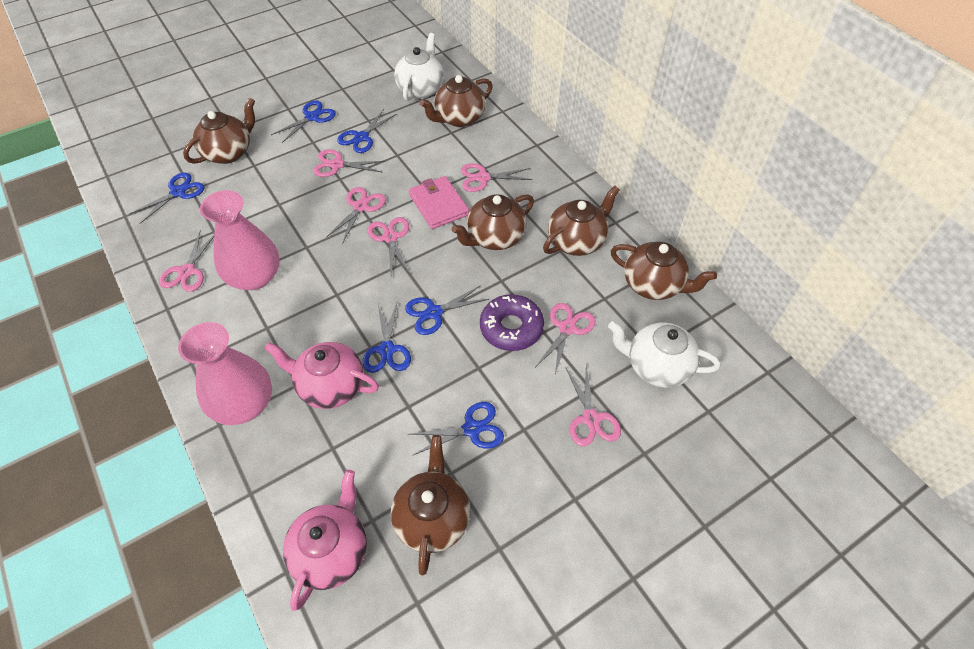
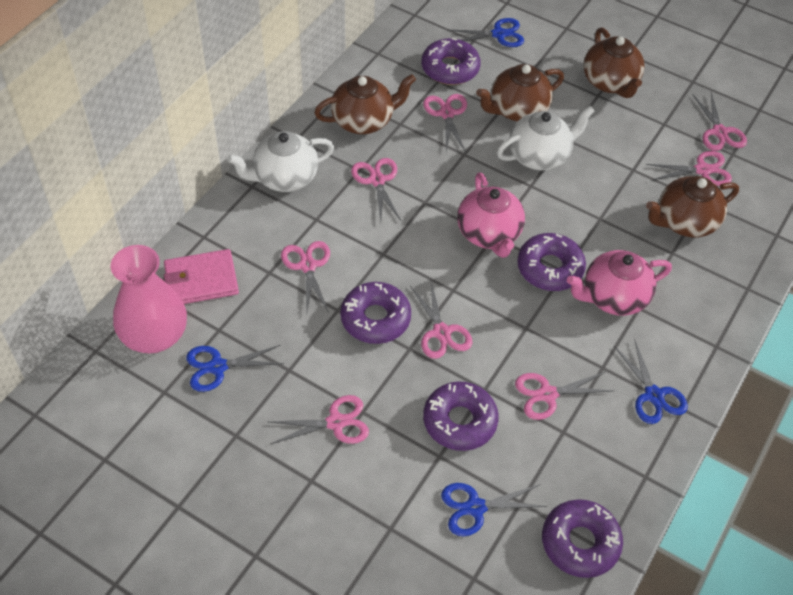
blue scissors: 6 -> 4
brown teapot: 6 -> 4
pink scissors: 7 -> 8
pink vase: 2 -> 1
purple donut: 1 -> 5

